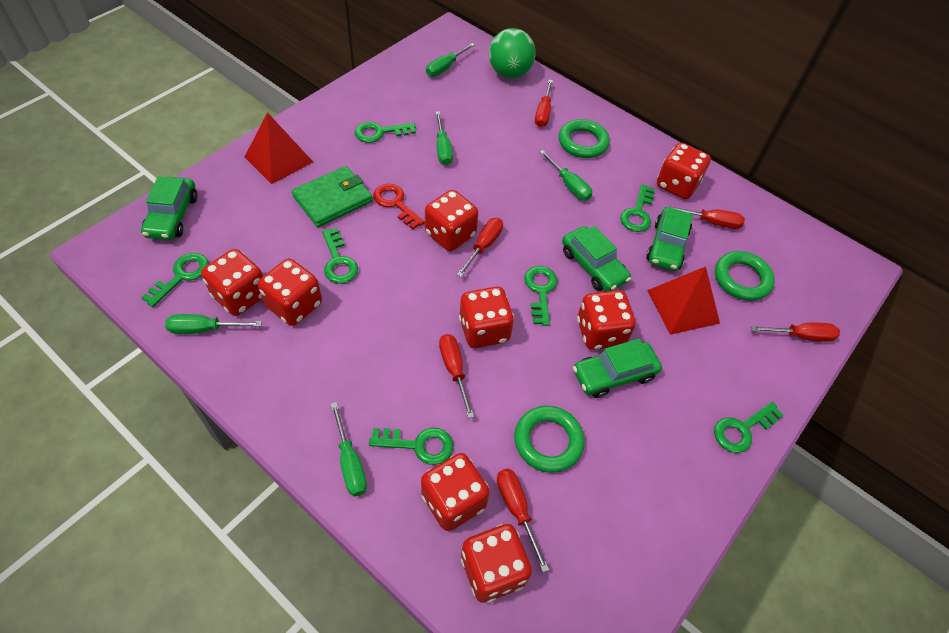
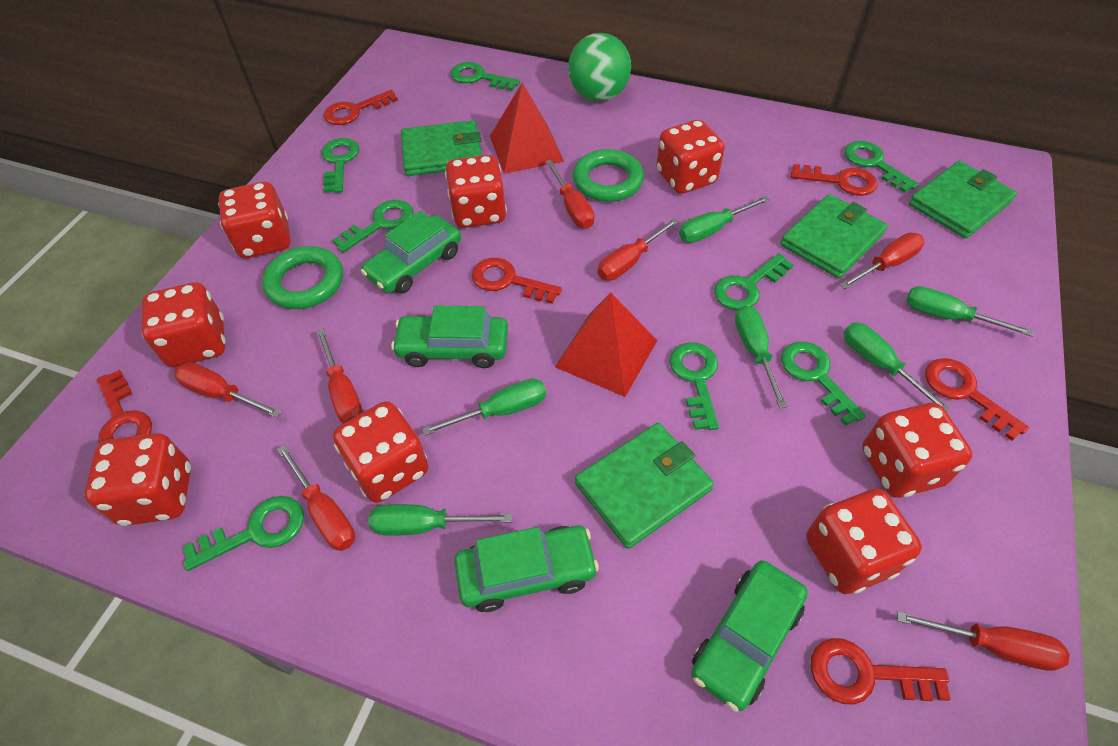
green key: 7 -> 8
green ring: 3 -> 2
green screwdriver: 5 -> 6
green wallet: 1 -> 4
red key: 1 -> 6
red screwdriver: 6 -> 7

